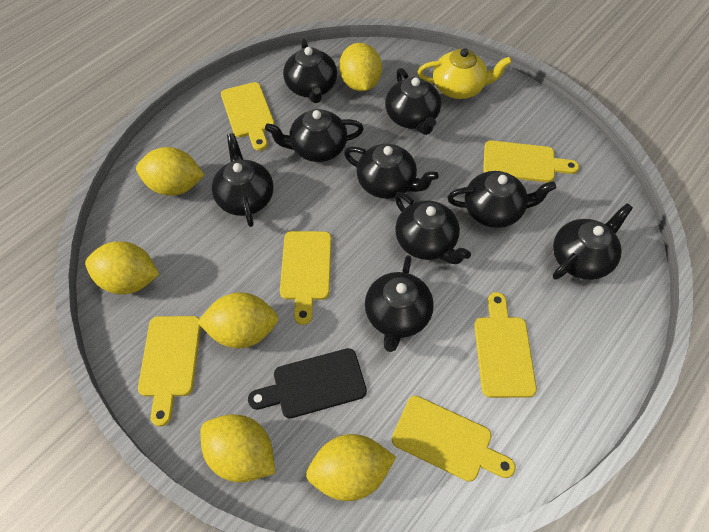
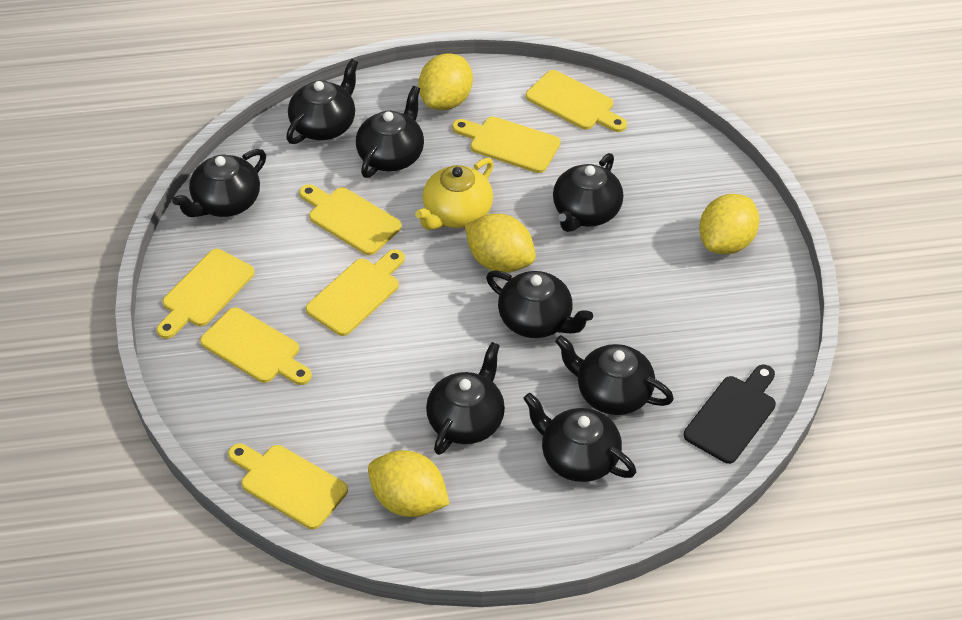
black teapot: 9 -> 8
yellow cutting board: 6 -> 7
yellow lemon: 6 -> 4

